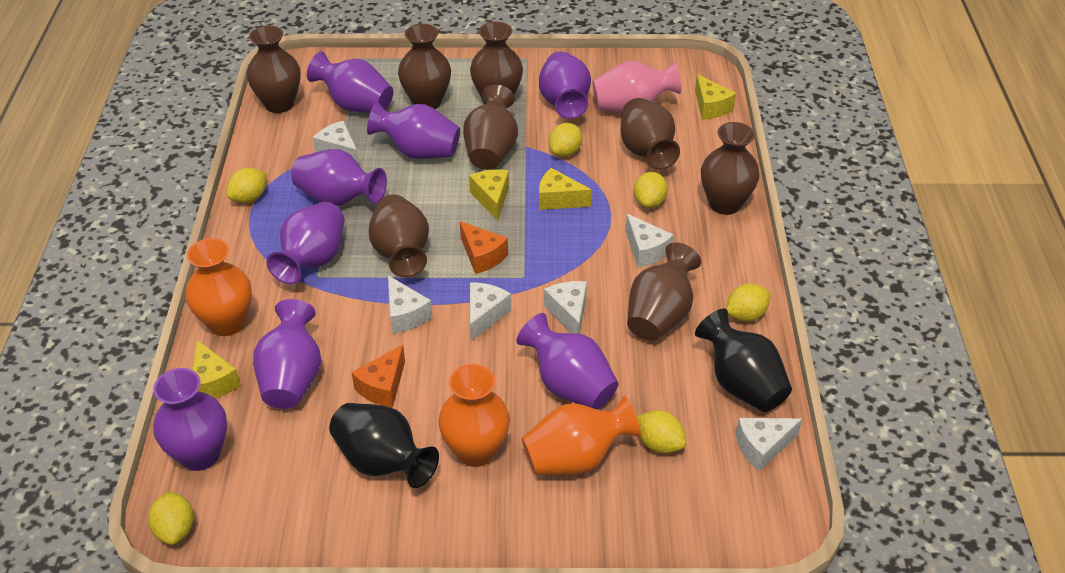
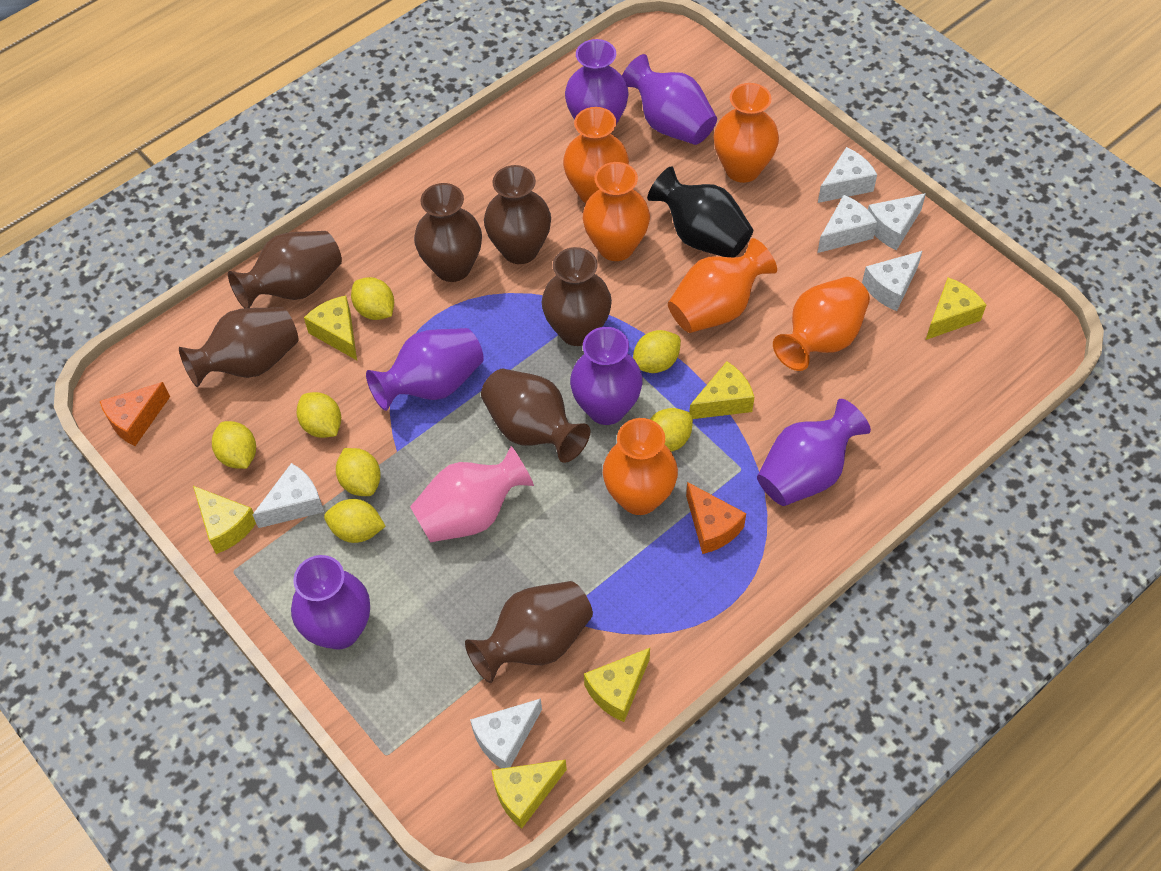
black vase: 2 -> 1
brown vase: 8 -> 7
orange vase: 3 -> 6
purple vase: 8 -> 6
yellow cheese: 4 -> 6
yellow lemon: 6 -> 7

